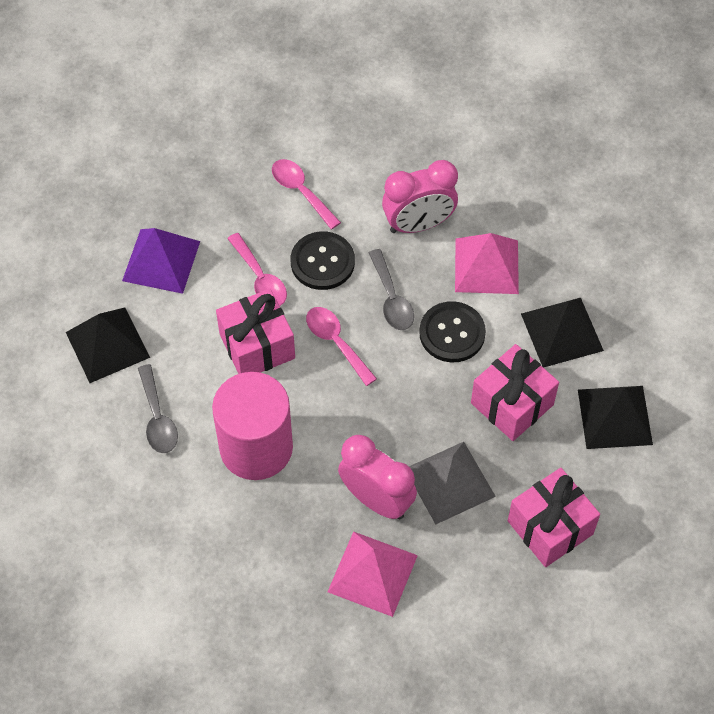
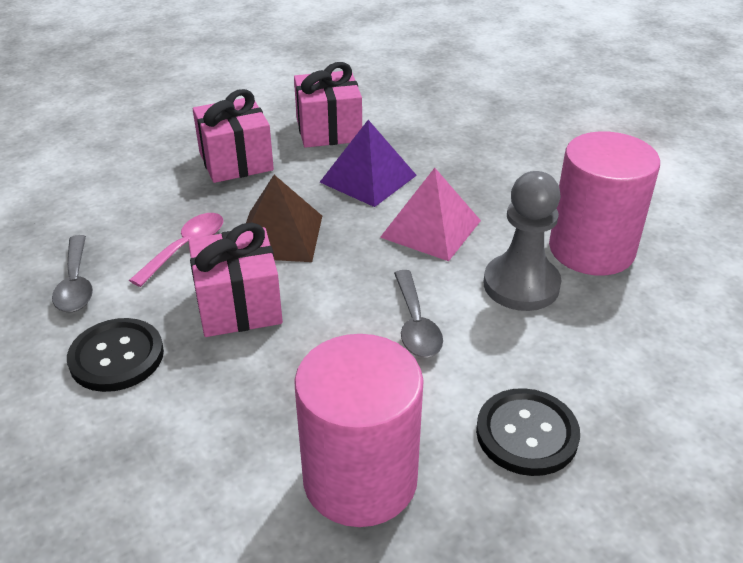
black pyramid: 3 -> 0
brown pyramid: 0 -> 1
grey pawn: 0 -> 1
grey pyramid: 1 -> 0
pink clock: 2 -> 0
pink cylinder: 1 -> 2
pink pyramid: 2 -> 1
pink spoon: 3 -> 1

